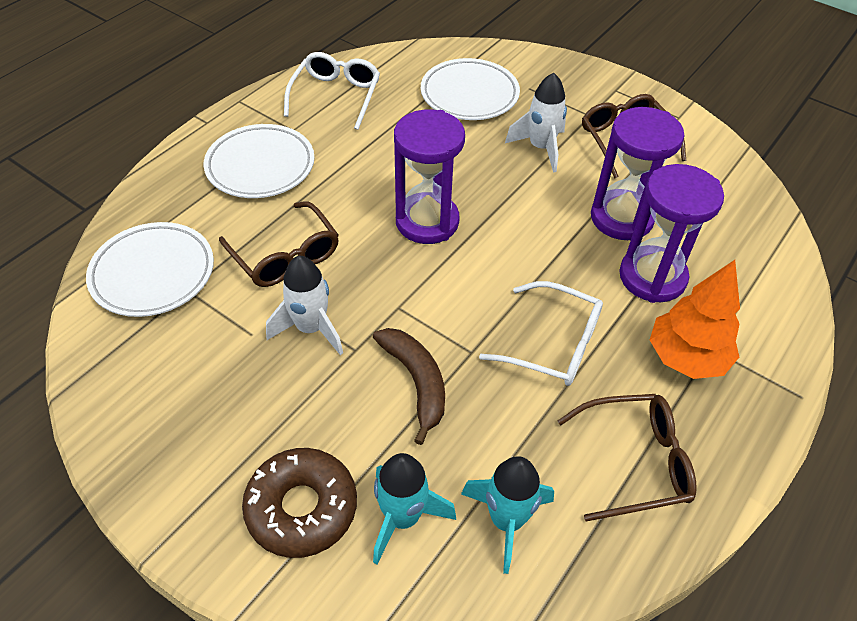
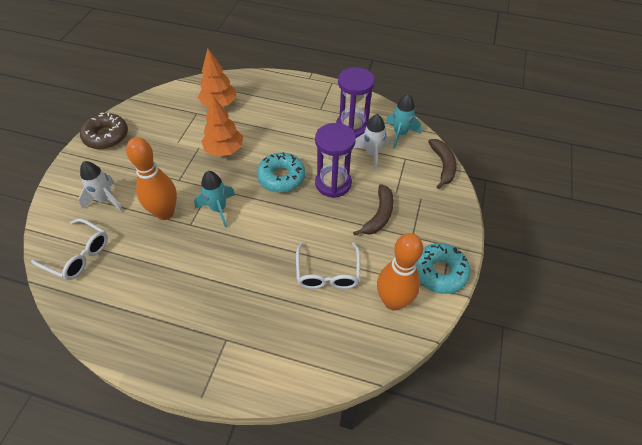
brown banana: 1 -> 2
brown glasses: 3 -> 0
orange bowling pin: 0 -> 2
orange tree: 1 -> 2
purple hourglass: 3 -> 2
turquoise donut: 0 -> 2
white plate: 3 -> 0

